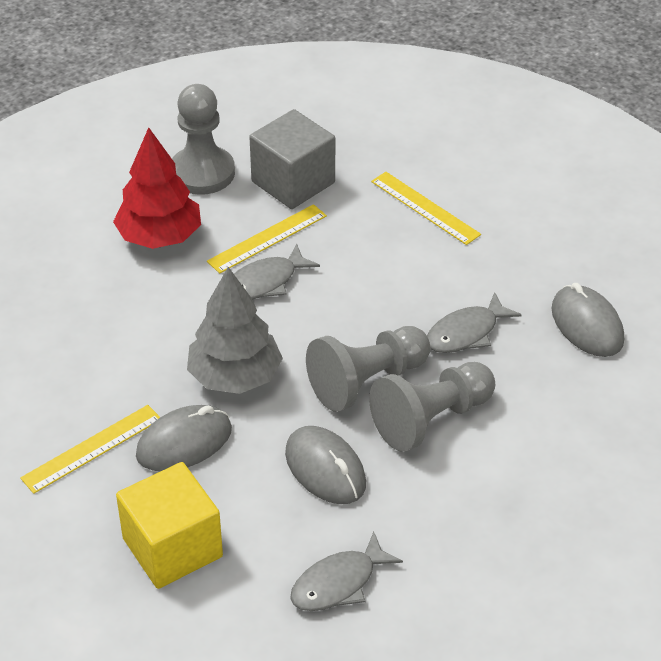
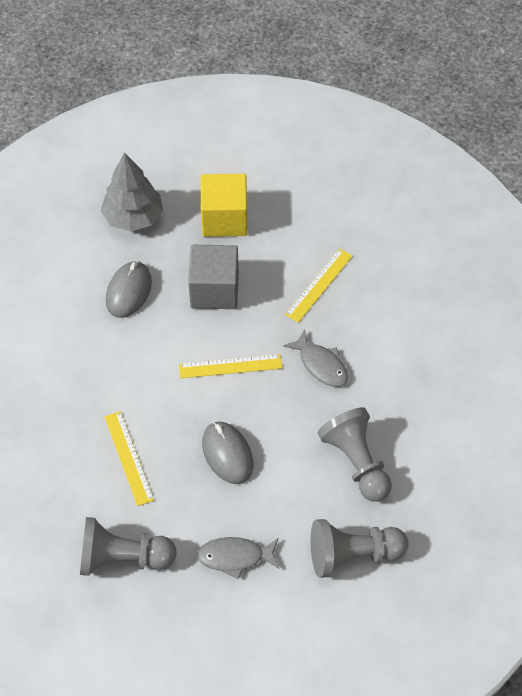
grey fish: 3 -> 2
grey mouse: 3 -> 2
red tree: 1 -> 0

